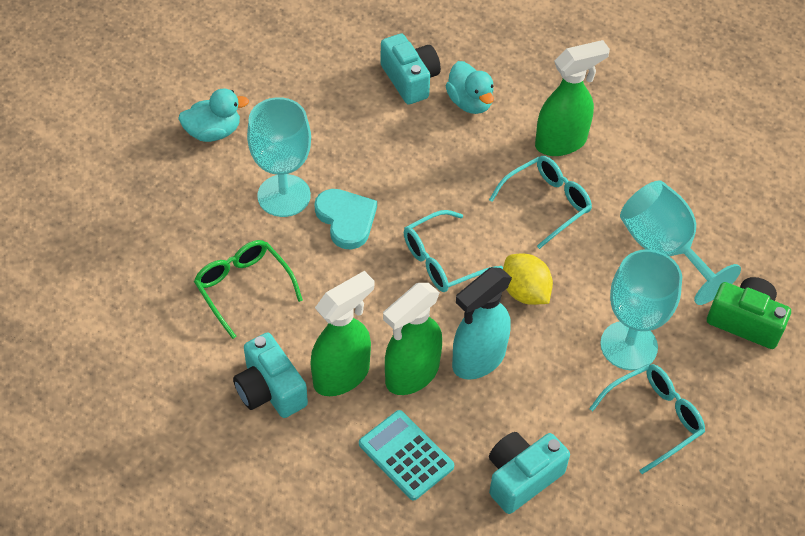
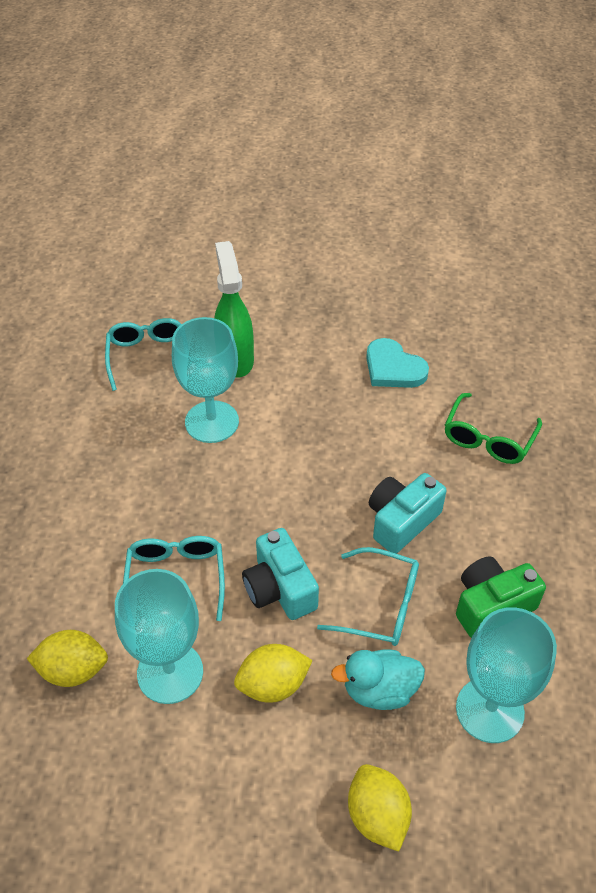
green spray bottle: 3 -> 1
turquoise calculator: 1 -> 0
turquoise camera: 3 -> 2
turquoise duck: 2 -> 1
turquoise spray bottle: 1 -> 0
yellow lemon: 1 -> 3

